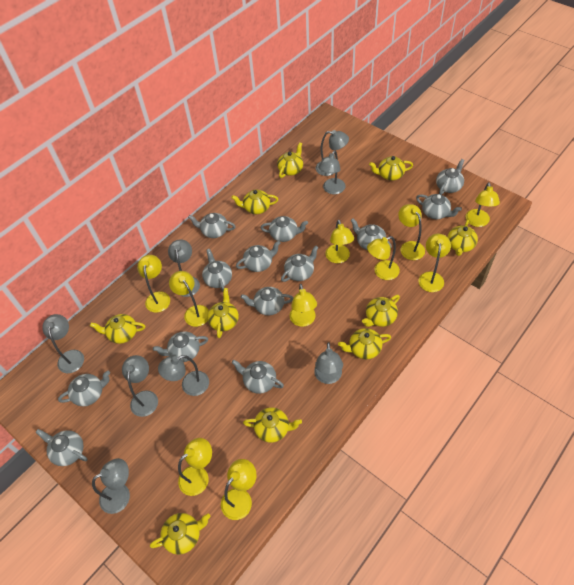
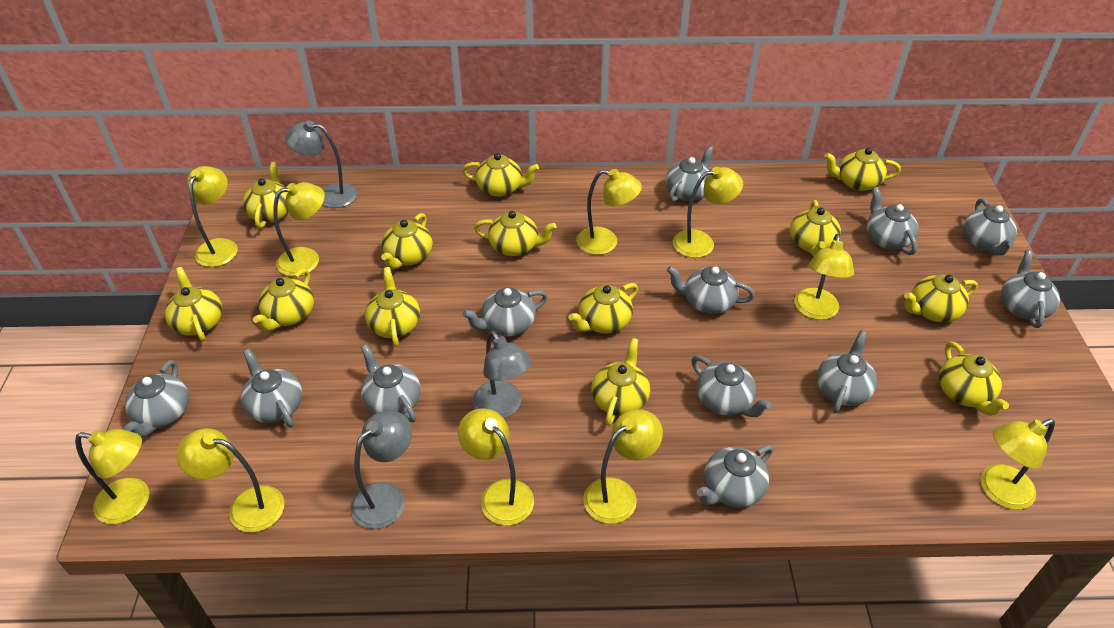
grey lamp: 8 -> 3
grey teapot: 13 -> 12
yellow teapot: 10 -> 13

